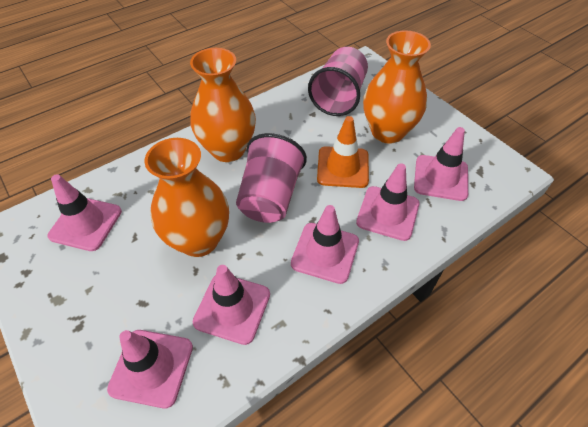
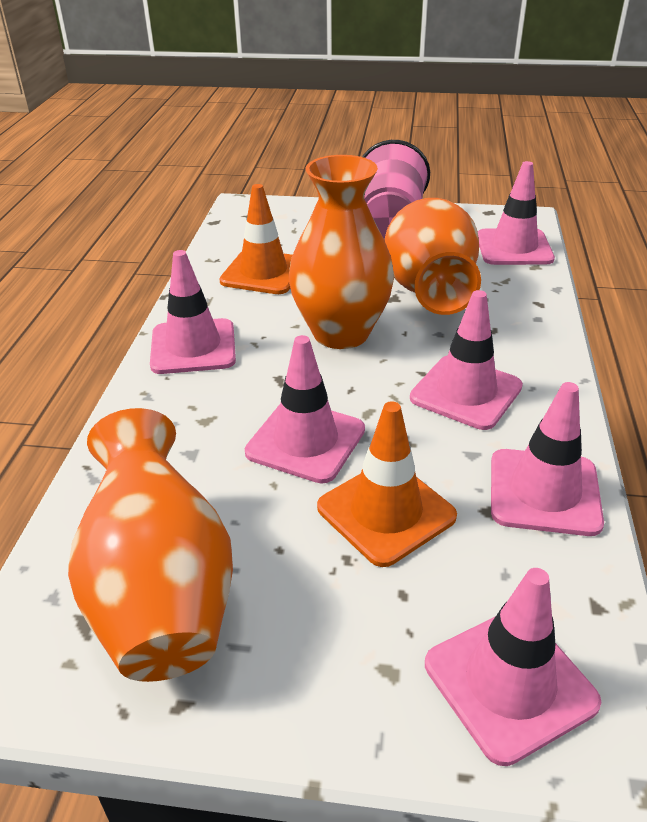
orange traffic cone: 1 -> 2
pink cup: 2 -> 1

